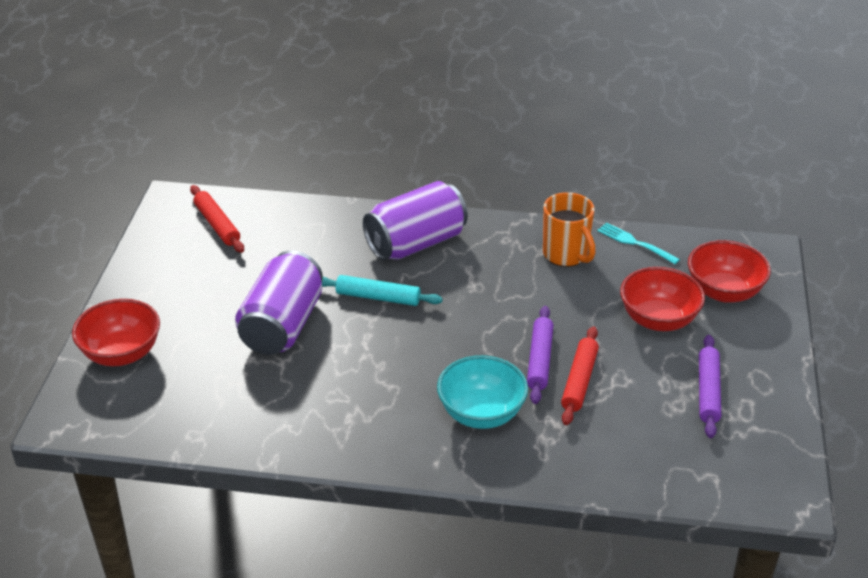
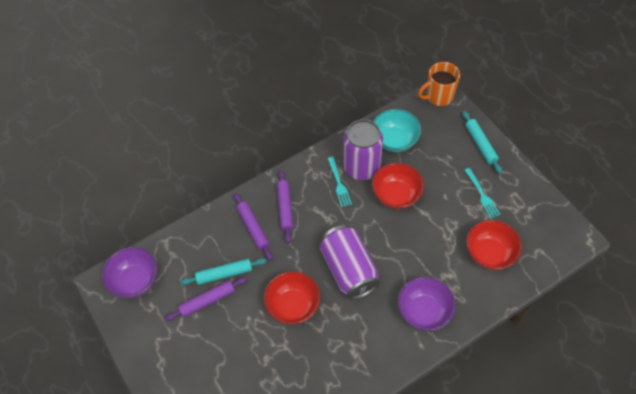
purple bowl: 0 -> 2
purple rolling pin: 2 -> 3
red rolling pin: 2 -> 0
turquoise fork: 1 -> 2
turquoise rolling pin: 1 -> 2

